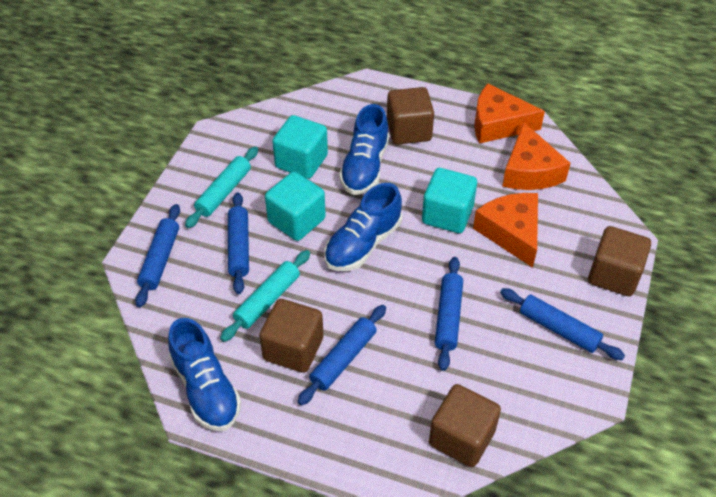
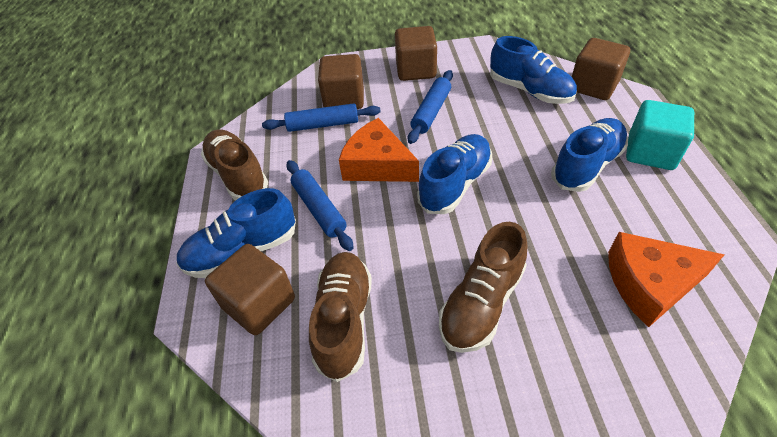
blue rolling pin: 5 -> 3
blue shoe: 3 -> 4
brown shoe: 0 -> 3
orange cheese: 3 -> 2
turquoise cube: 3 -> 1
turquoise rolling pin: 2 -> 0

